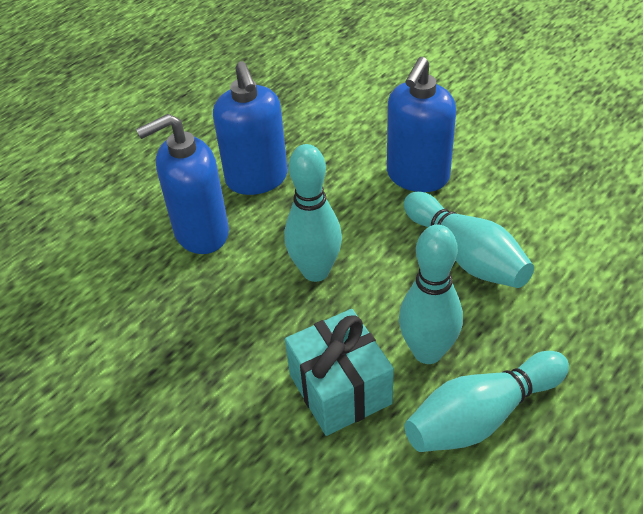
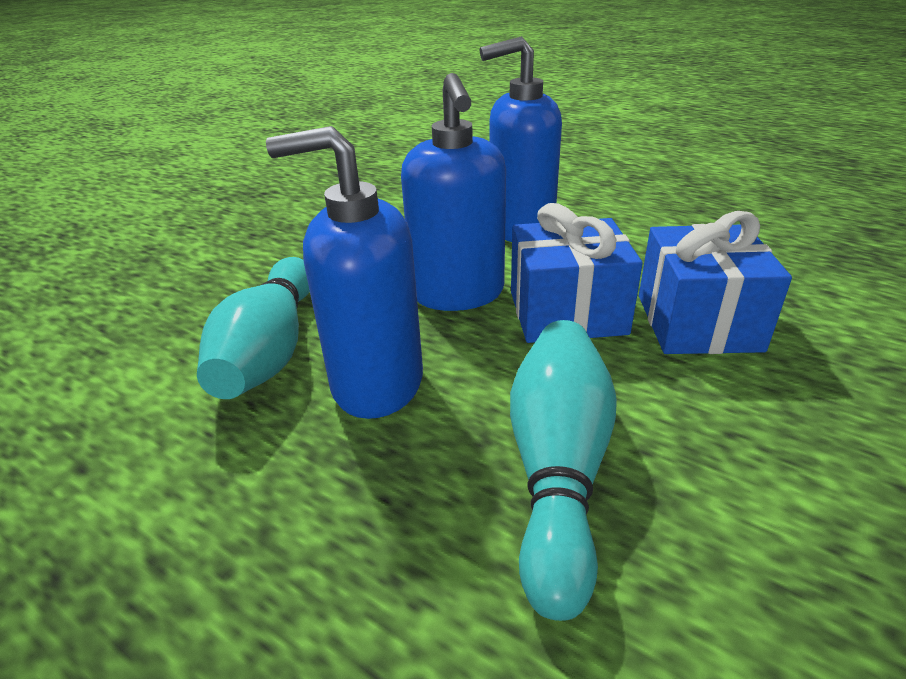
blue gift: 0 -> 2
turquoise bowling pin: 4 -> 2
turquoise gift: 1 -> 0

